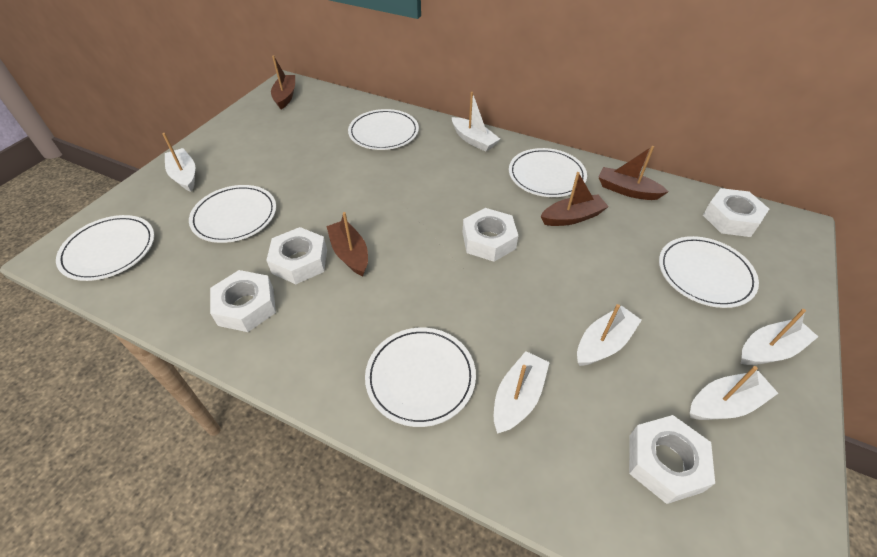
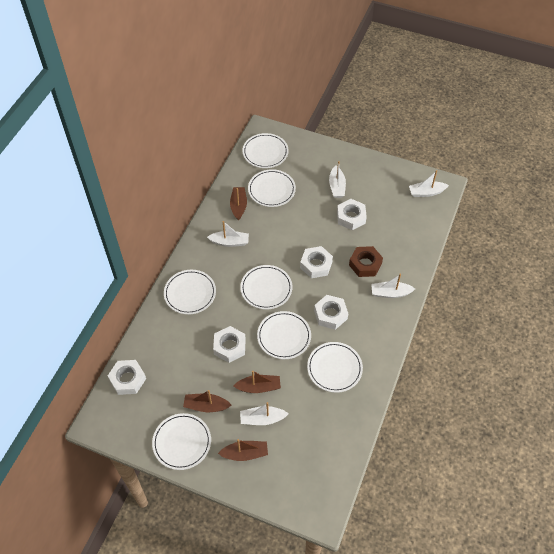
brown nut: 0 -> 1
white boat: 6 -> 5
white plate: 6 -> 7

